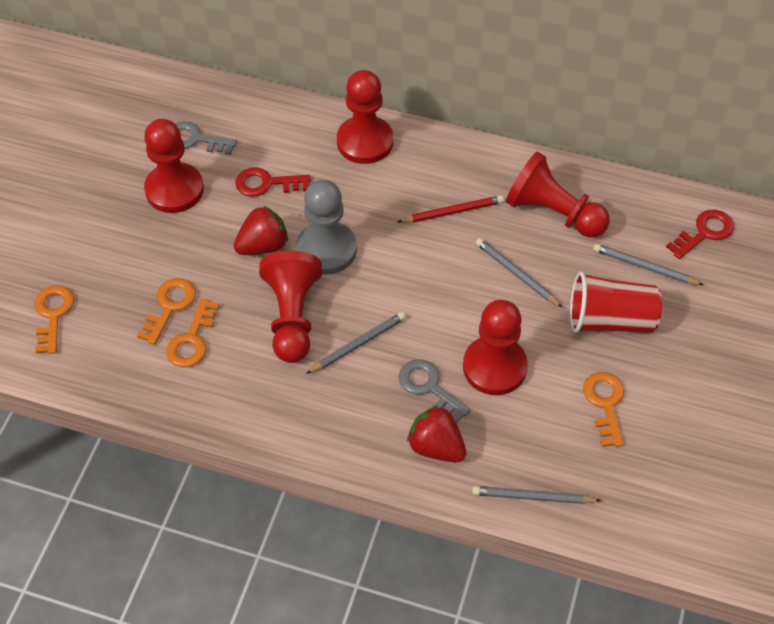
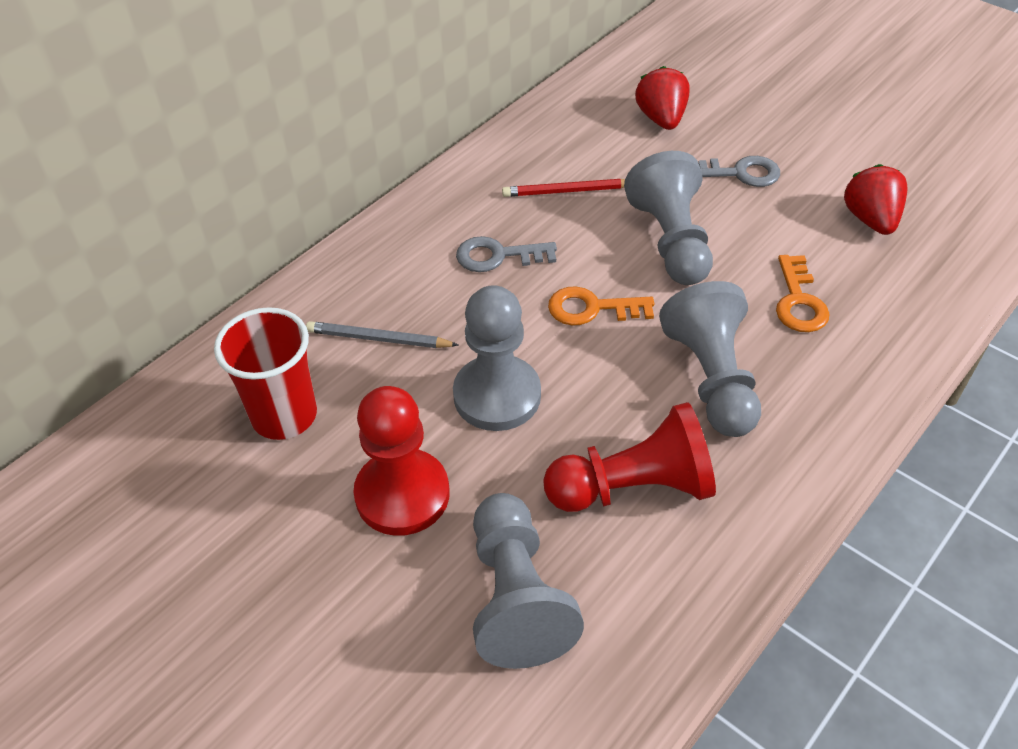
grey pawn: 1 -> 4
grey pencil: 4 -> 1
orange key: 4 -> 2
red key: 2 -> 0
red pawn: 5 -> 2

